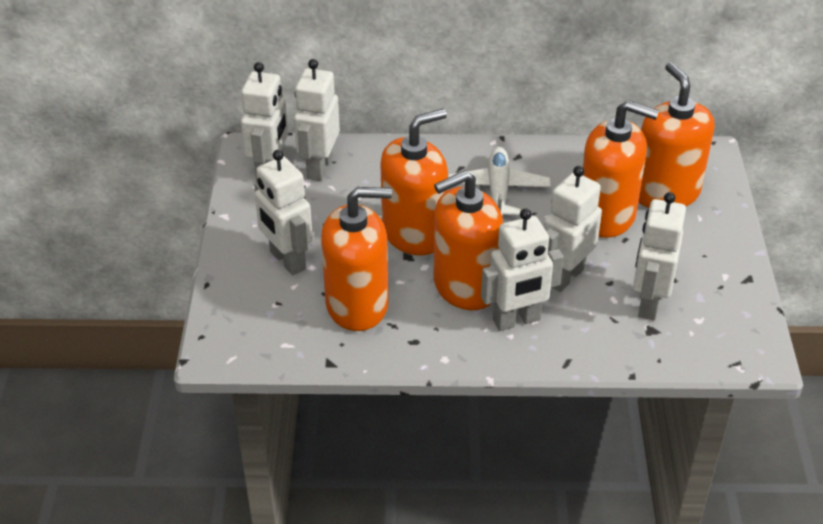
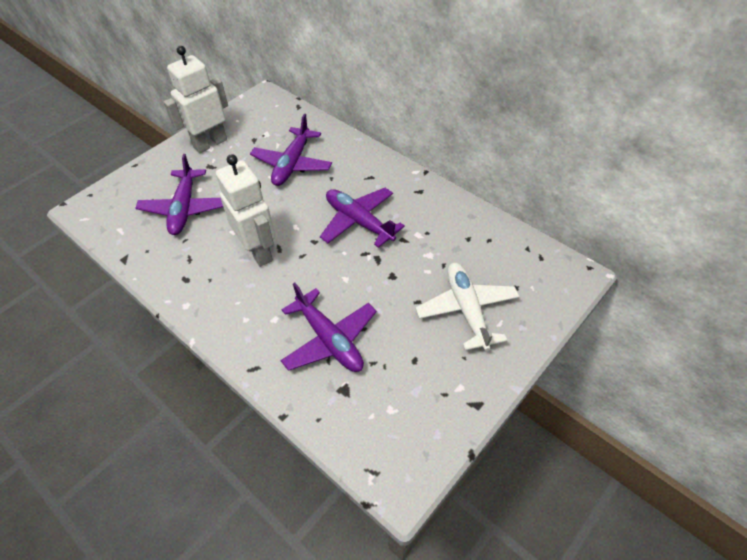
orange soap dispenser: 5 -> 0
purple plane: 0 -> 4
white robot: 6 -> 2

